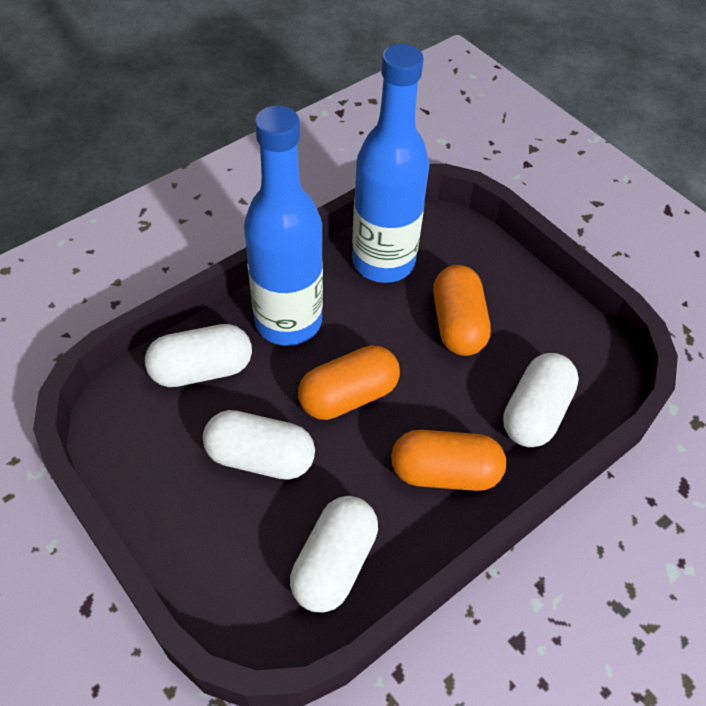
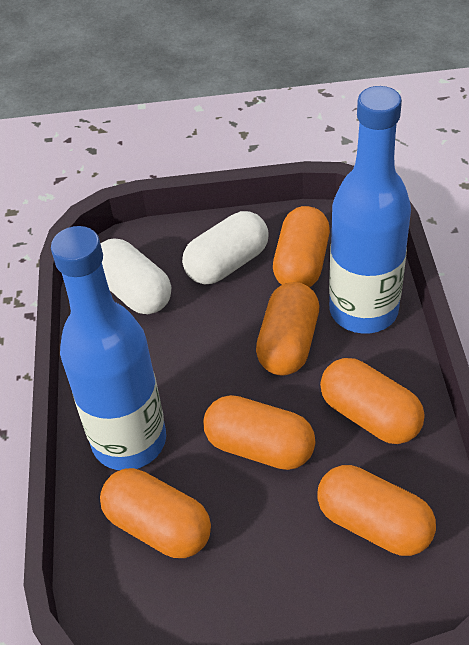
orange capsule: 3 -> 6
white capsule: 4 -> 2

